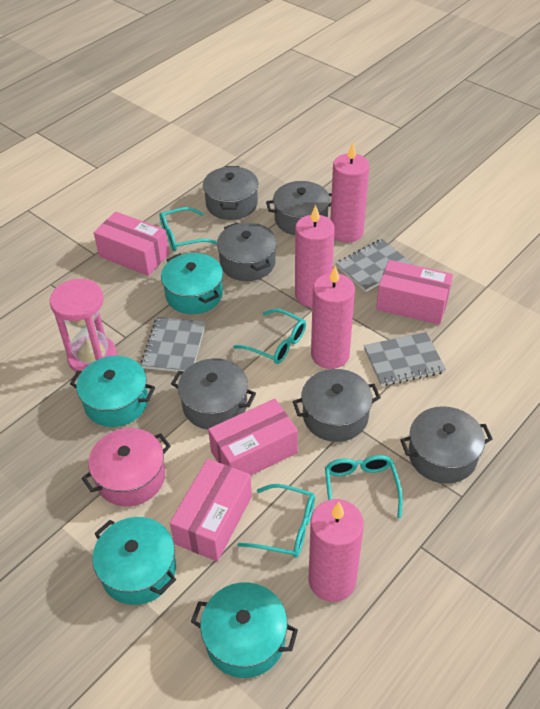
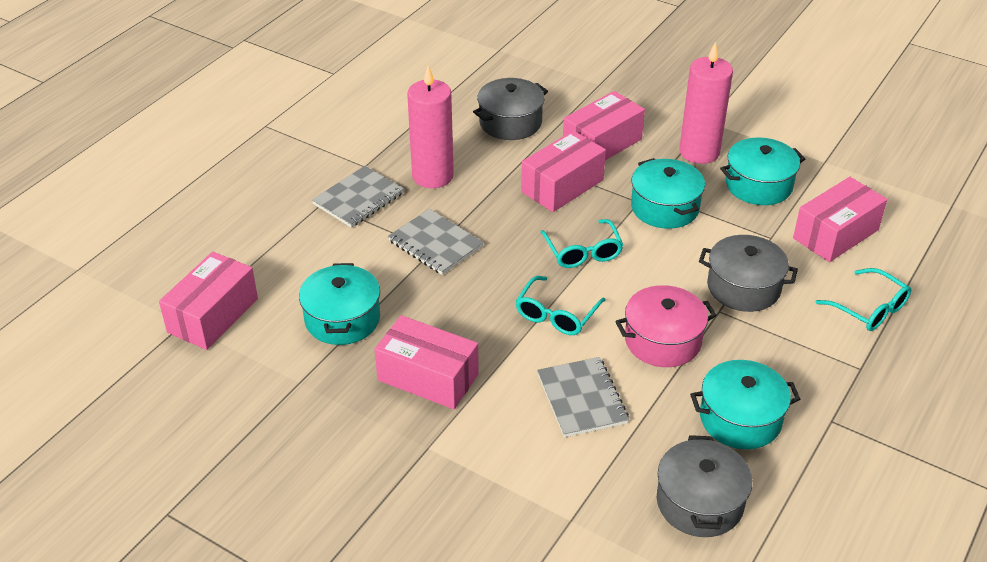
grey pot: 6 -> 3
pink box: 4 -> 5
pink candle: 4 -> 2
pink hourglass: 1 -> 0
turquoise glasses: 4 -> 3

